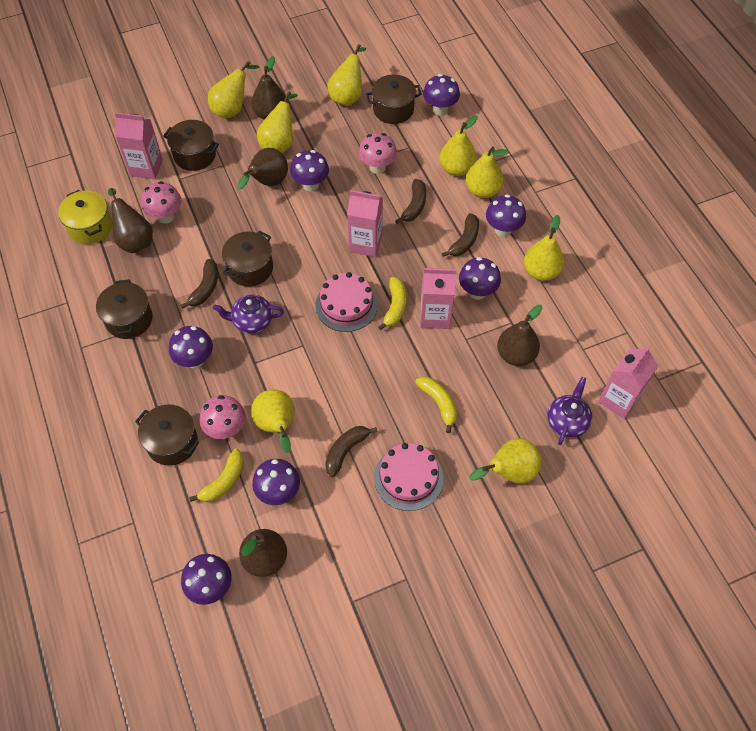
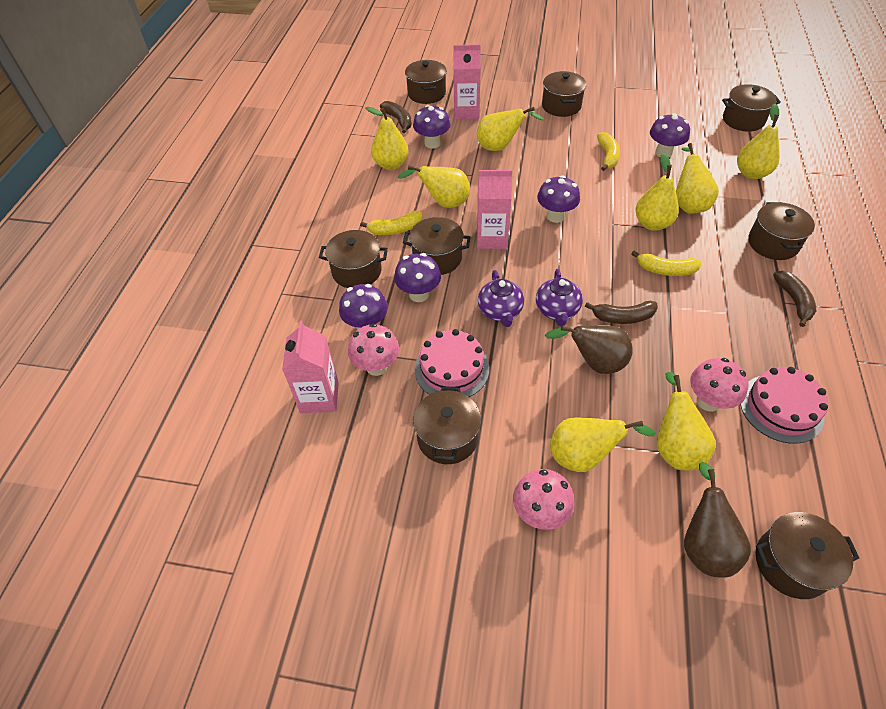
brown banana: 4 -> 3
brown pear: 5 -> 2
brown pot: 5 -> 8
pink carton: 4 -> 3
purple mushroom: 7 -> 5
yellow pot: 1 -> 0

